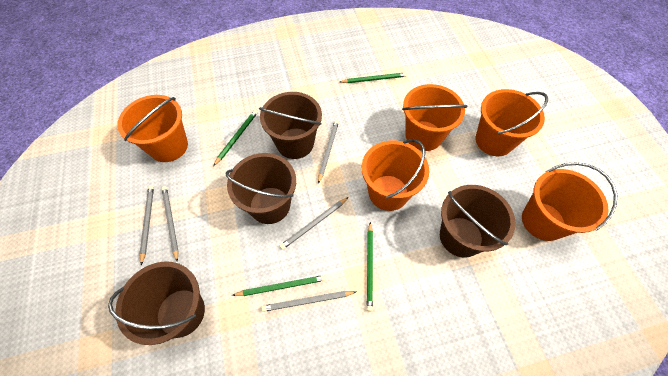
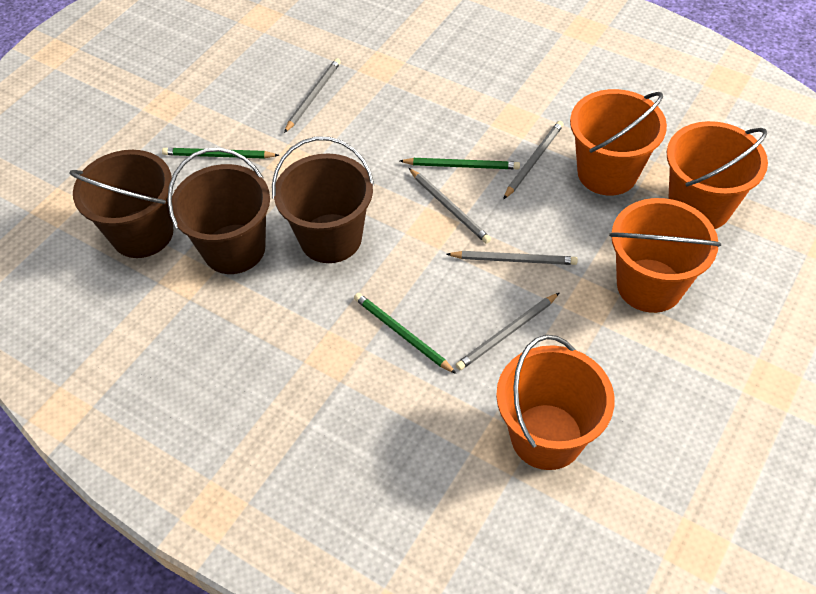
brown bucket: 4 -> 3
green pencil: 4 -> 3
orange bucket: 5 -> 4

